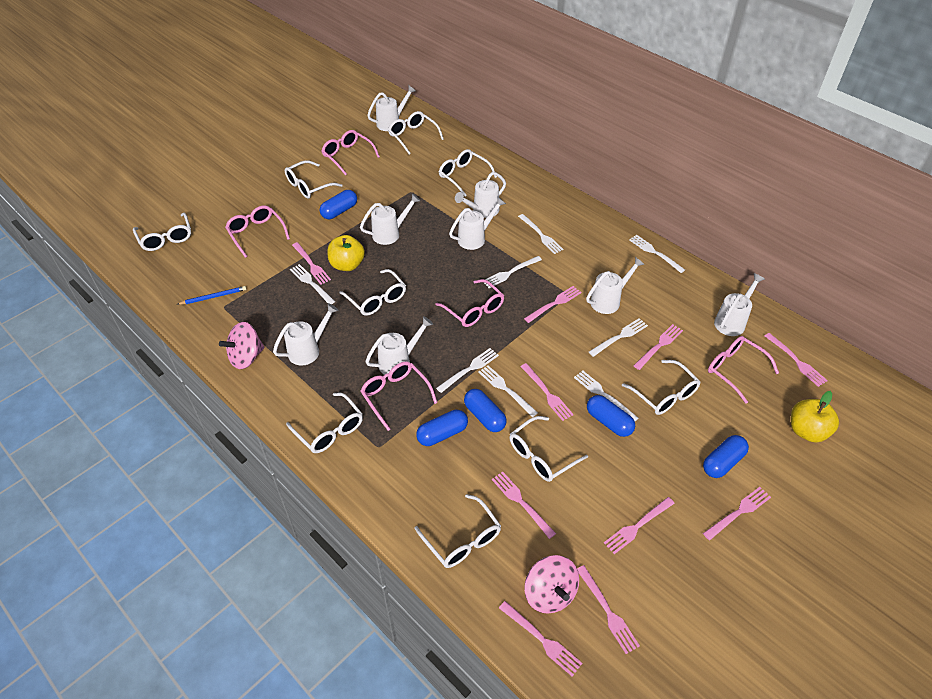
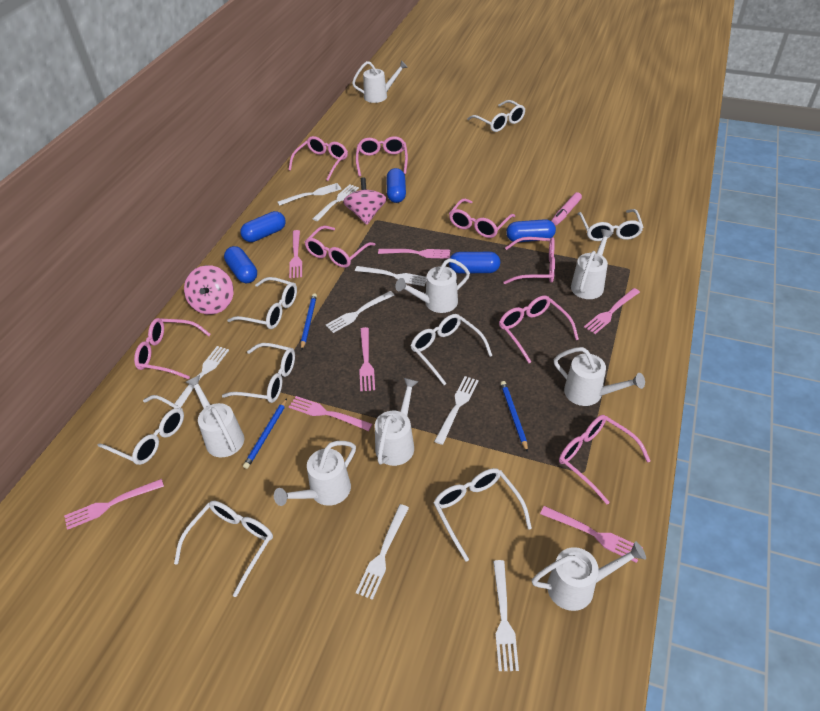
blue pencil: 1 -> 3
pink fork: 10 -> 7
pink glasses: 5 -> 8
pink marker: 0 -> 1
white glasses: 9 -> 8
yellow apple: 2 -> 0

